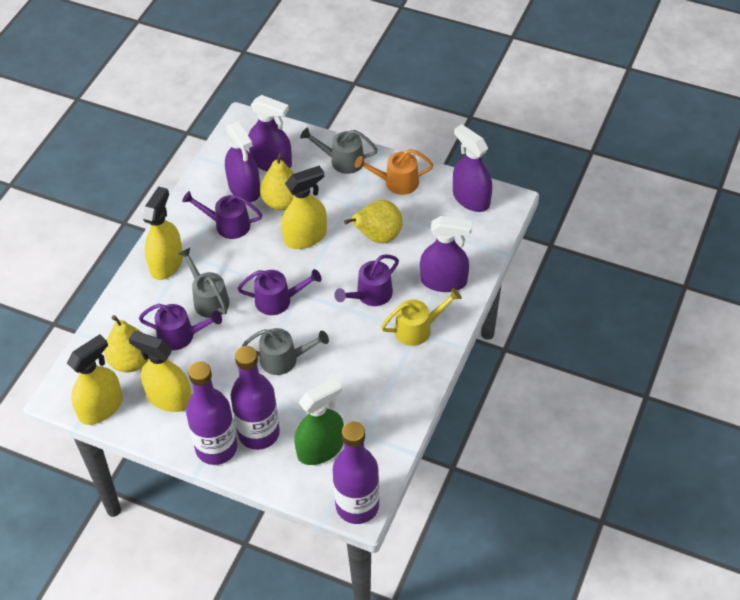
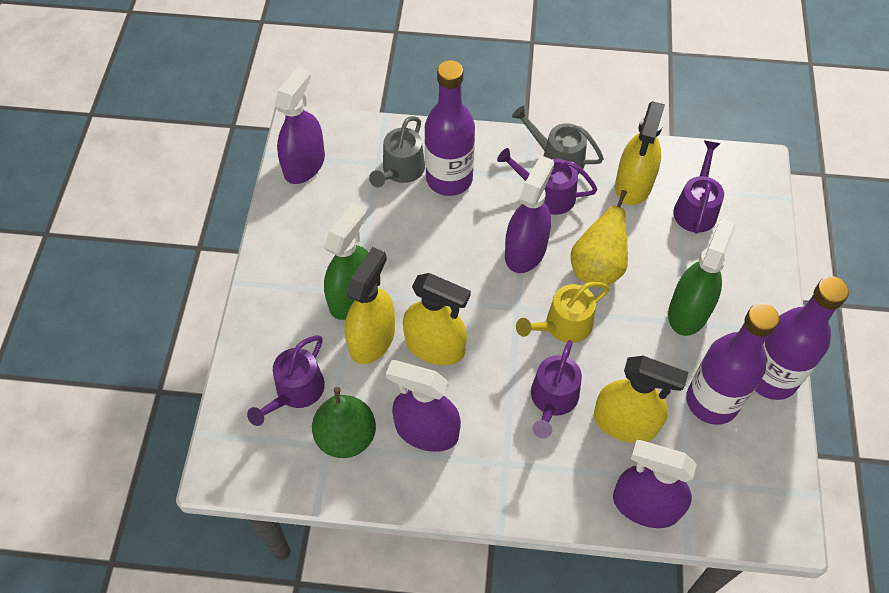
green pear: 0 -> 1
green spray bottle: 1 -> 2
grey watering can: 3 -> 2
orange watering can: 1 -> 0
yellow pear: 3 -> 1

